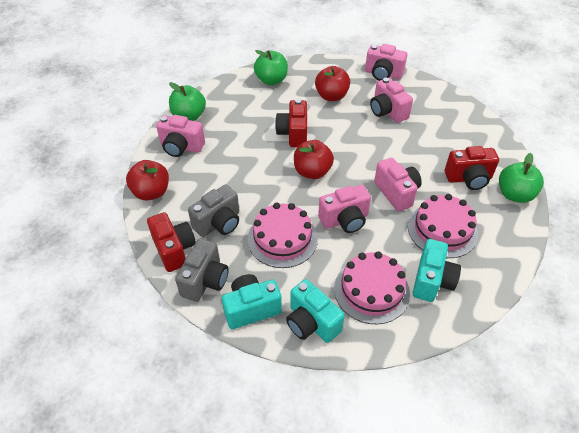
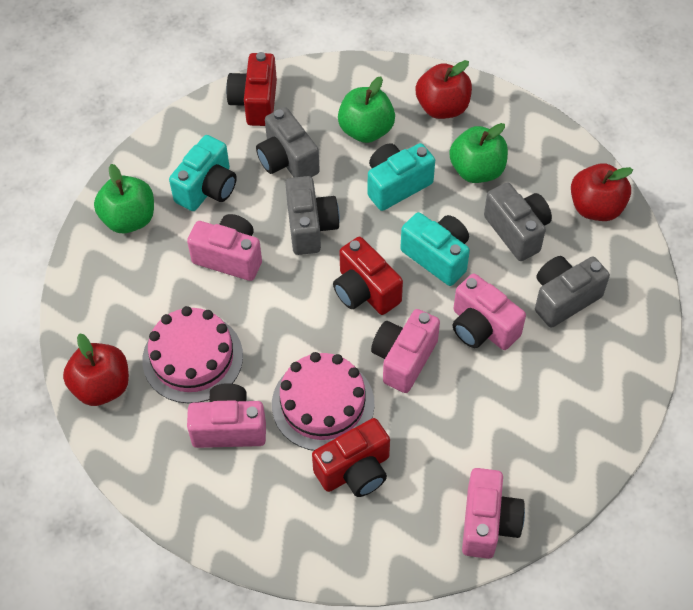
grey camera: 2 -> 4
pink cake: 3 -> 2

